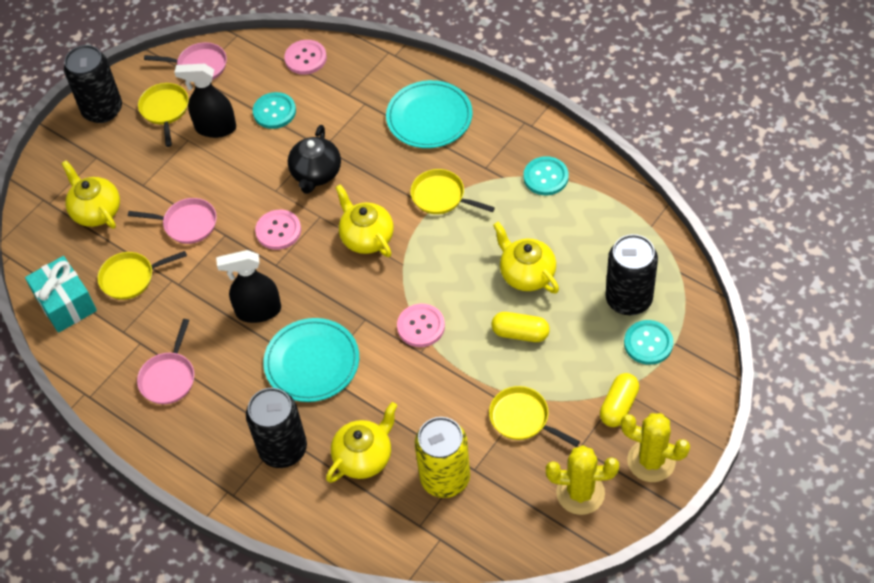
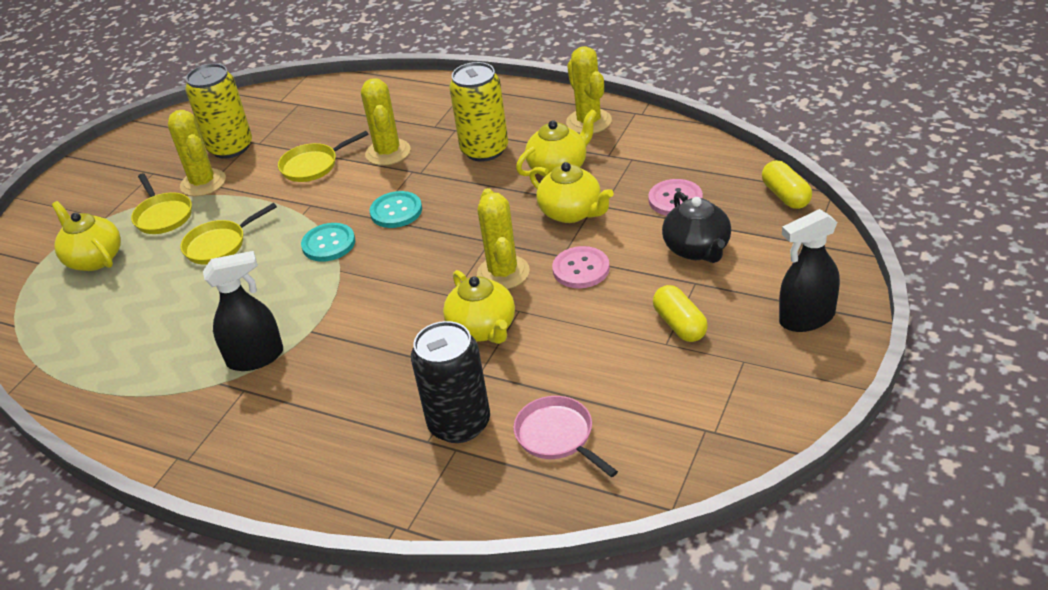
black can: 3 -> 1
pink button: 3 -> 2
pink pan: 3 -> 1
turquoise button: 3 -> 2
turquoise gift: 1 -> 0
turquoise plate: 2 -> 0
yellow cactus: 2 -> 4
yellow can: 1 -> 2
yellow pan: 4 -> 3

